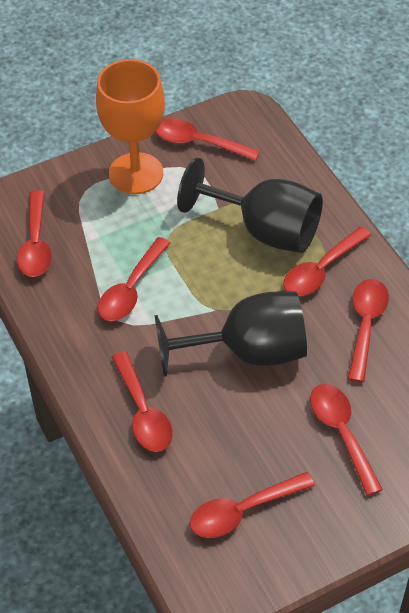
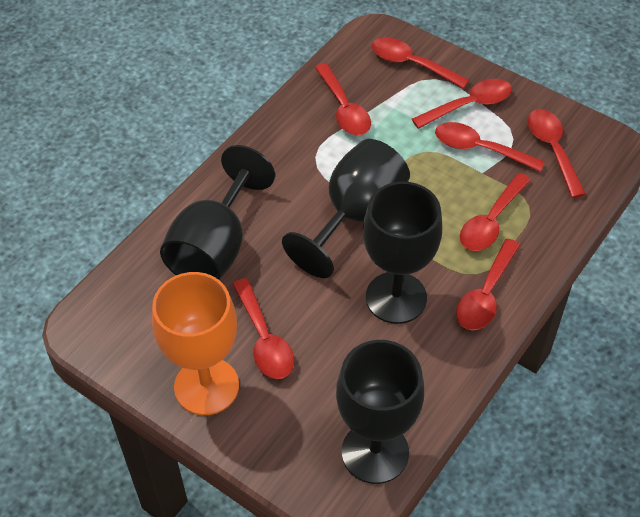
black goblet: 2 -> 4

